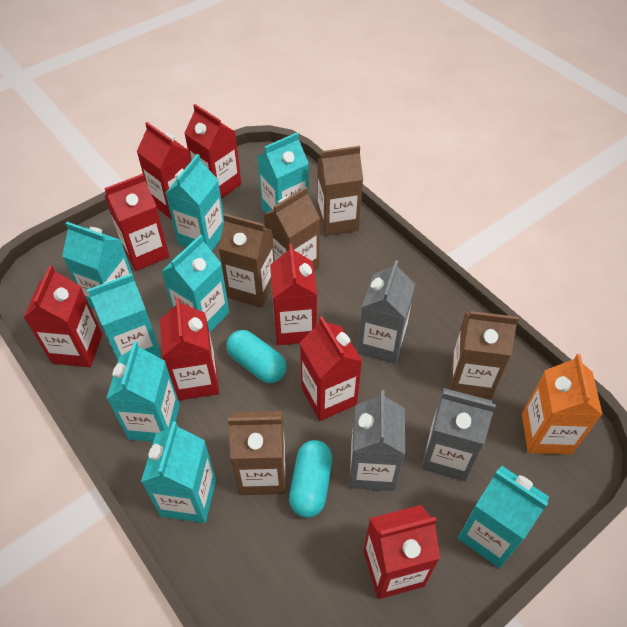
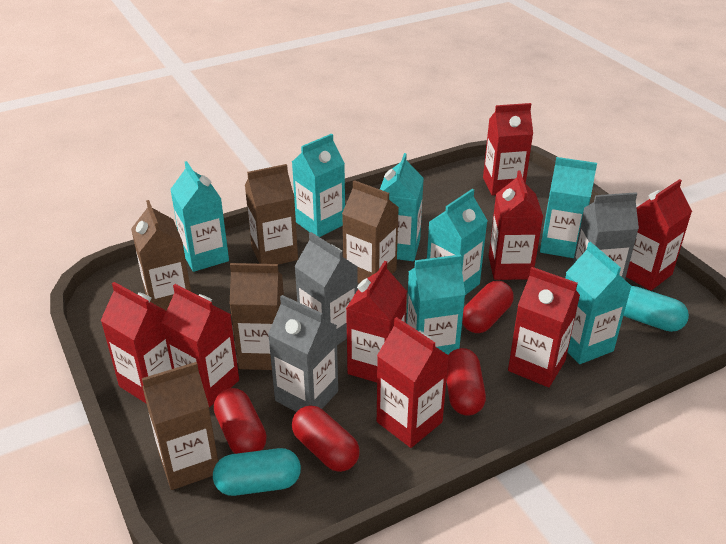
orange carton: 1 -> 0
red capsule: 0 -> 4
turquoise carton: 8 -> 7

